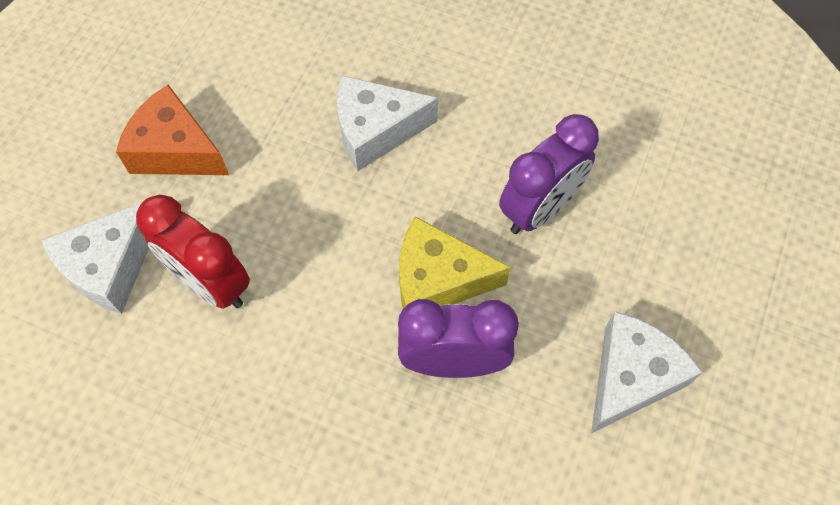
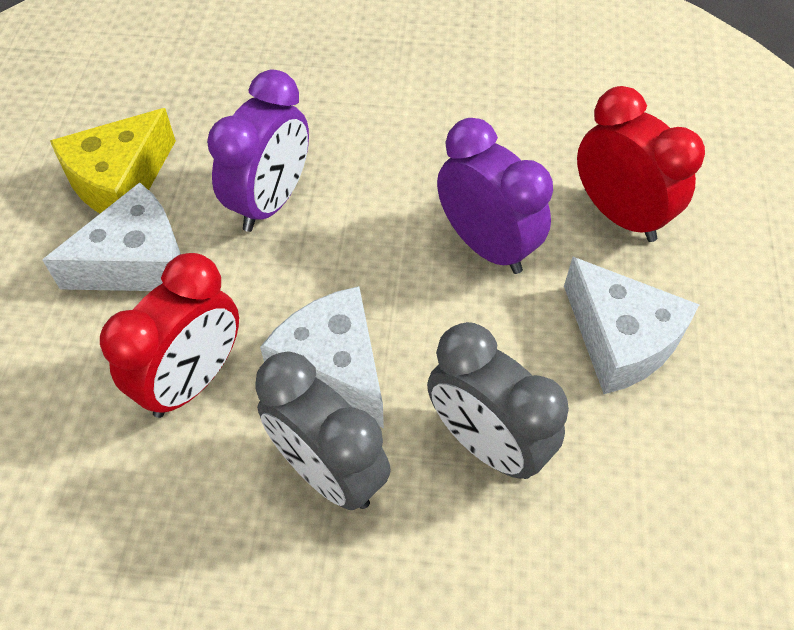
grey clock: 0 -> 2
orange cheese: 1 -> 0
red clock: 1 -> 2

